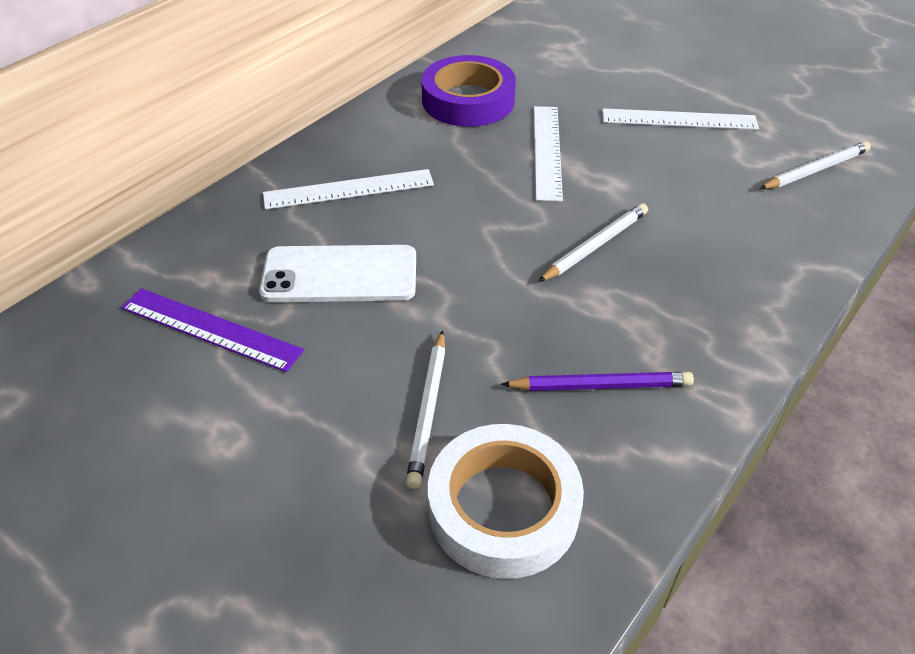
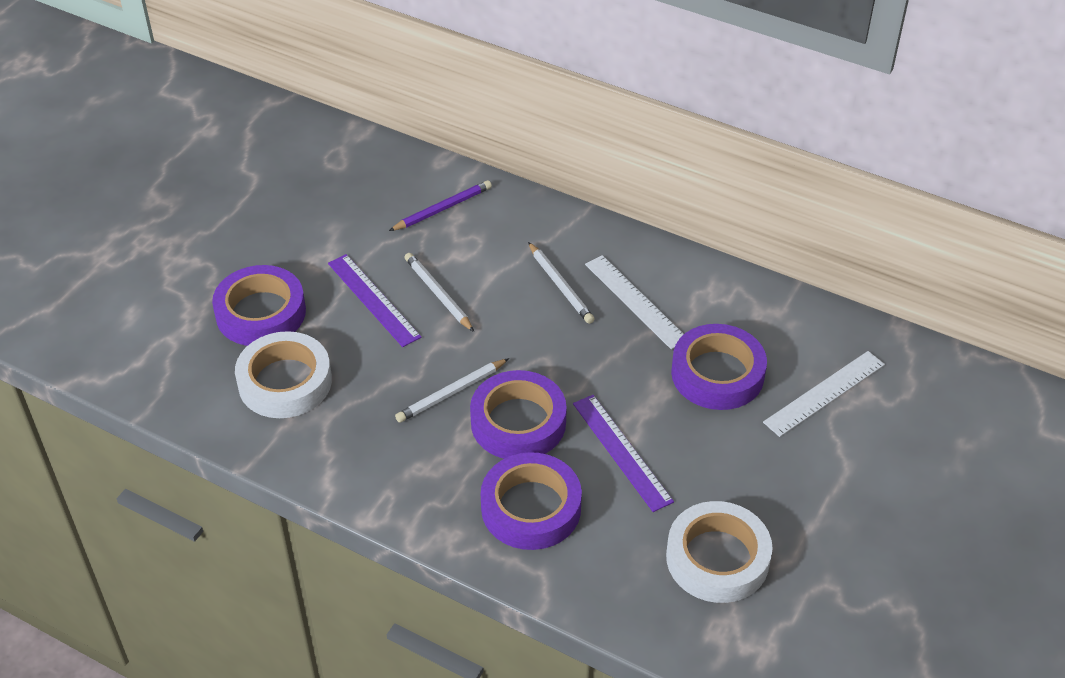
purple ruler: 1 -> 2
purple tape: 1 -> 4
white phone: 1 -> 0
white ruler: 3 -> 2
white tape: 1 -> 2

